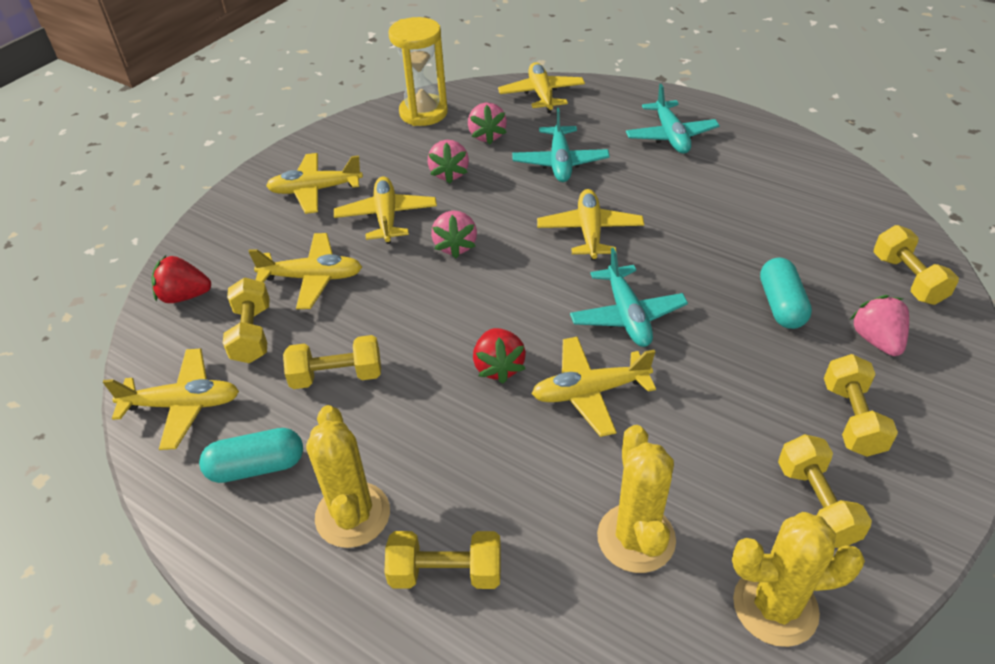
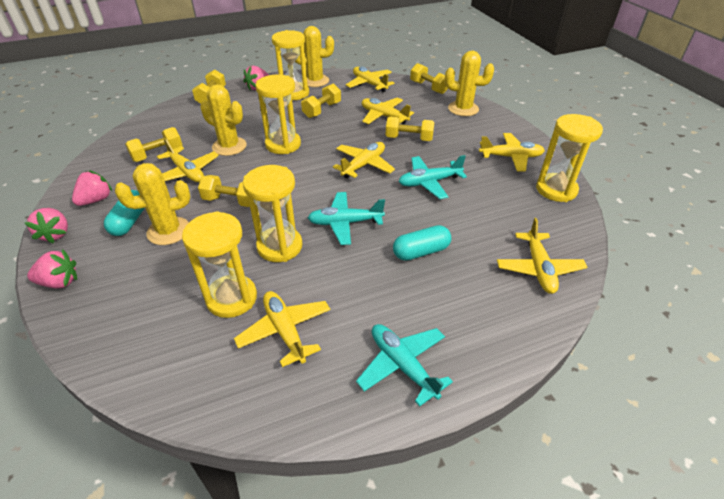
red strawberry: 2 -> 0
yellow cactus: 3 -> 4
yellow hourglass: 1 -> 5

